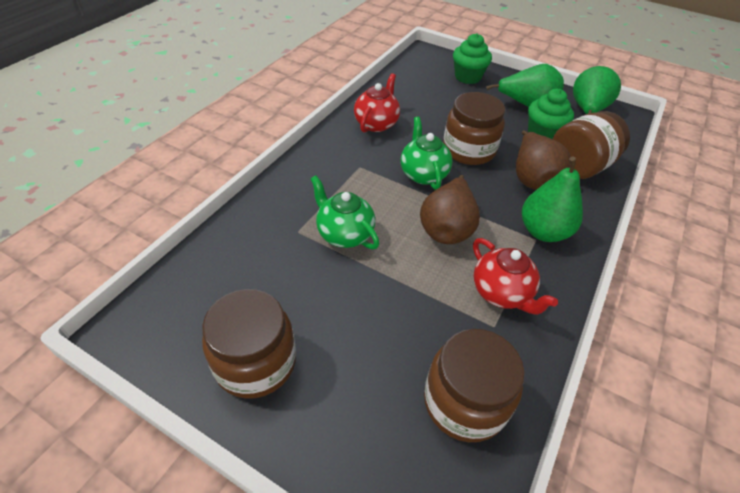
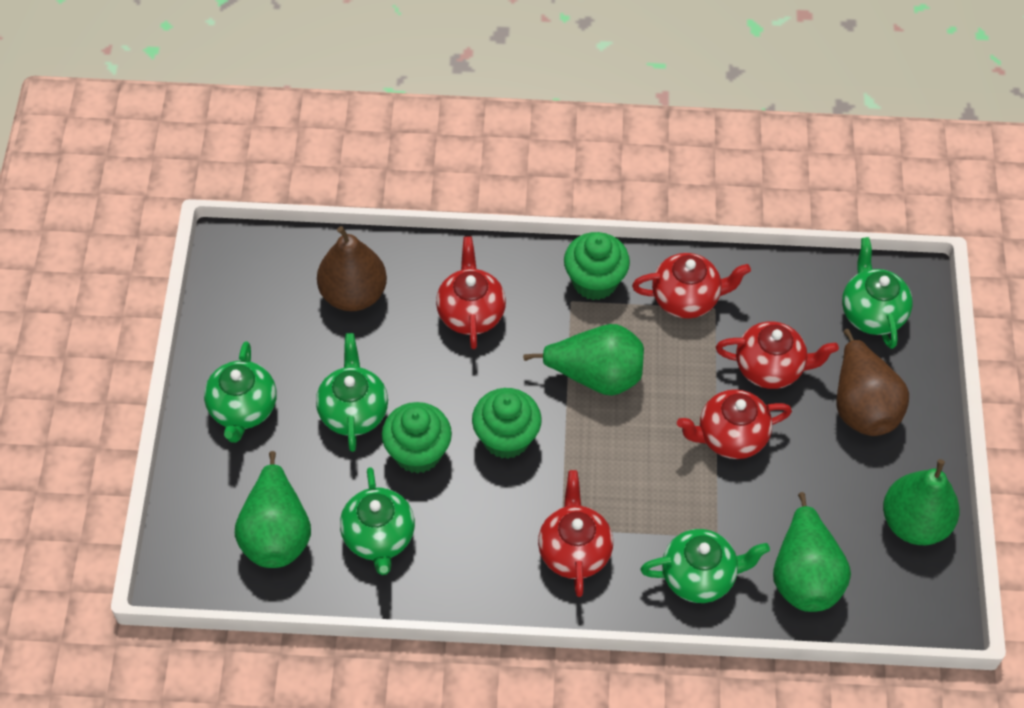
brown jar: 4 -> 0
green cupcake: 2 -> 3
green pear: 3 -> 4
green teapot: 2 -> 5
red teapot: 2 -> 5

